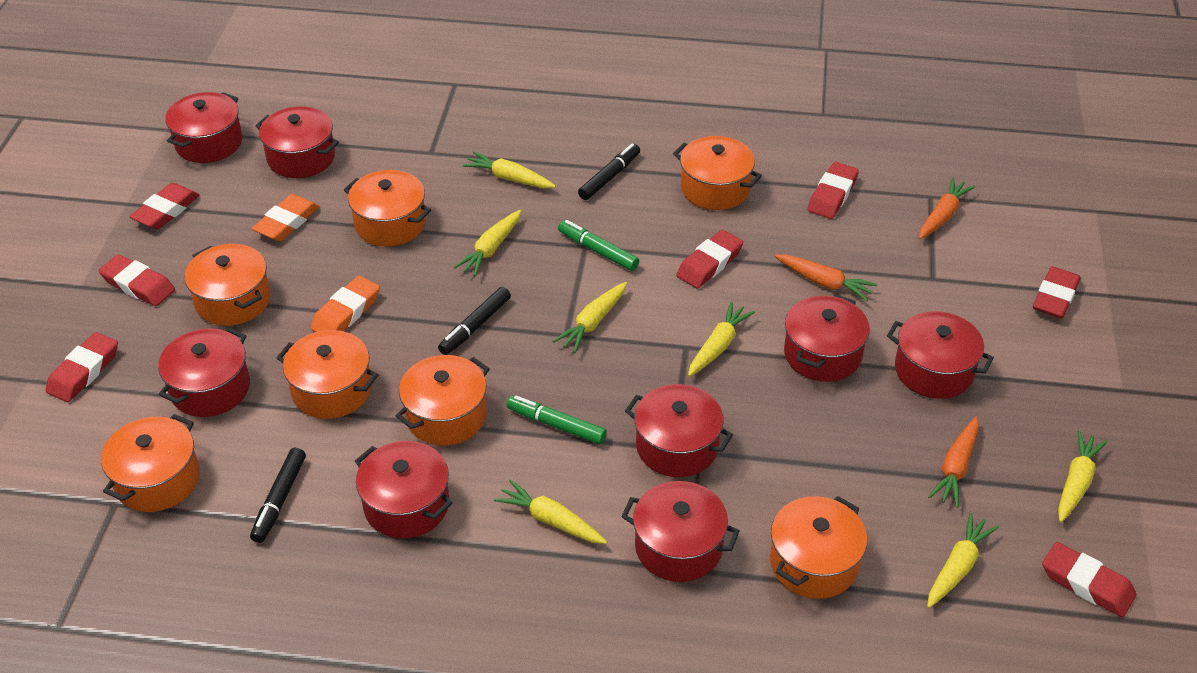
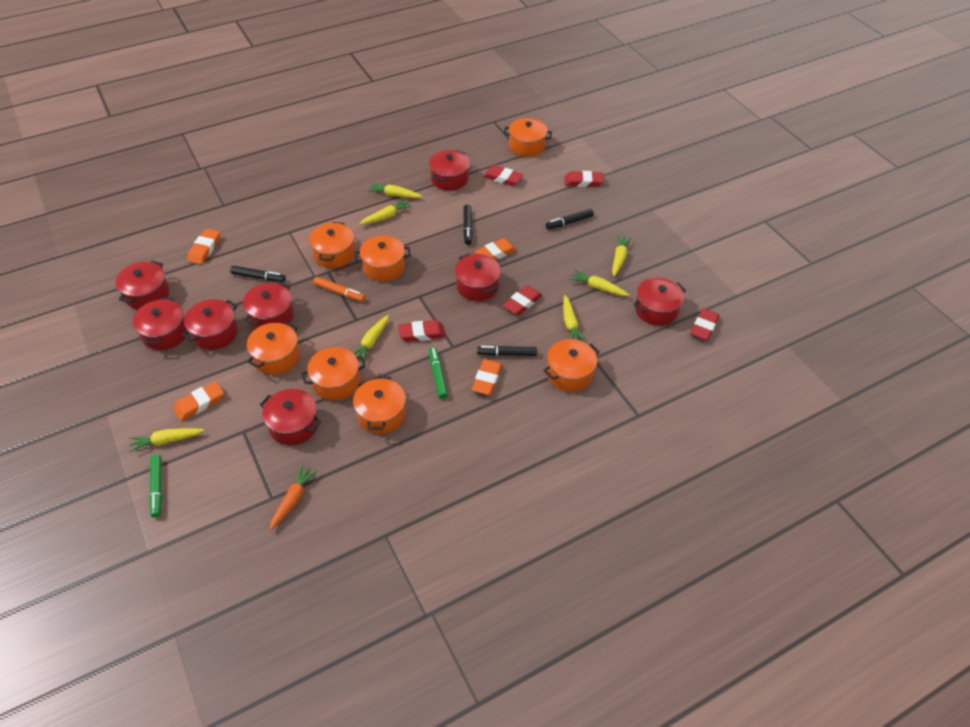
black marker: 3 -> 4
orange carrot: 3 -> 1
orange eraser: 2 -> 4
orange marker: 0 -> 1
red eraser: 7 -> 5

